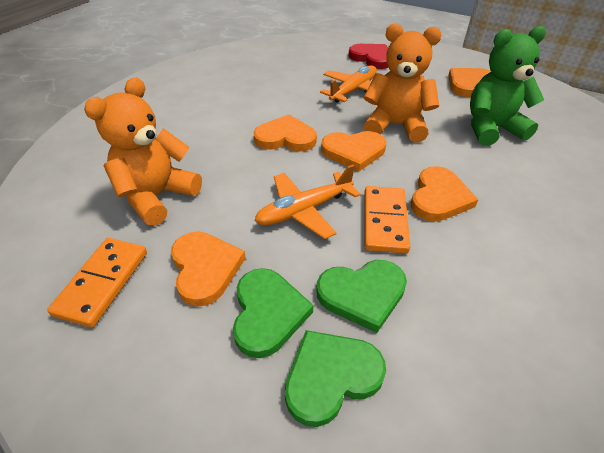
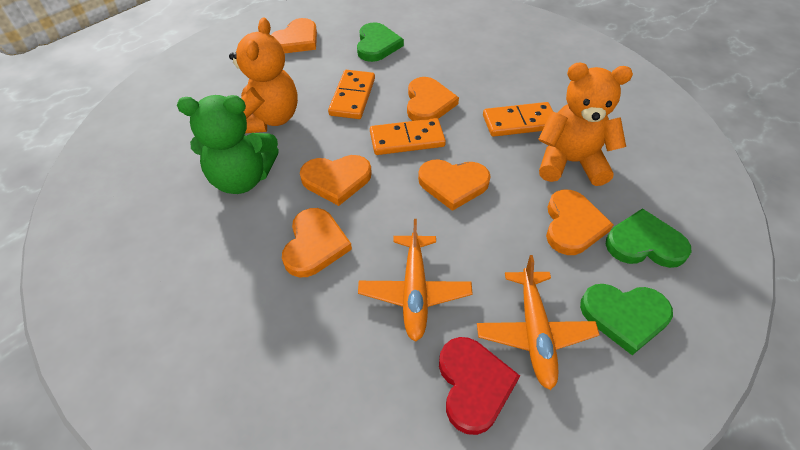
orange domino: 2 -> 3
orange heart: 5 -> 6

